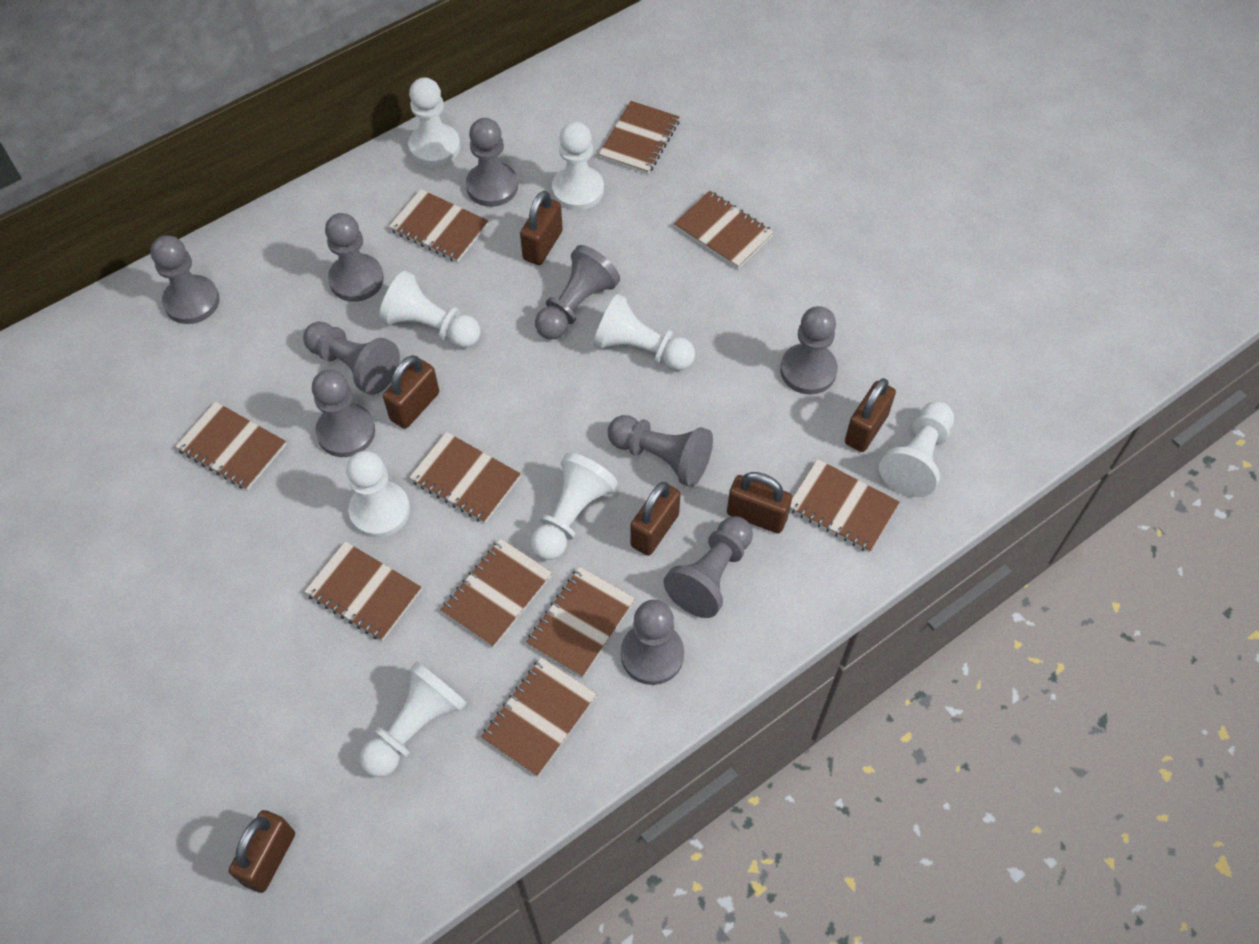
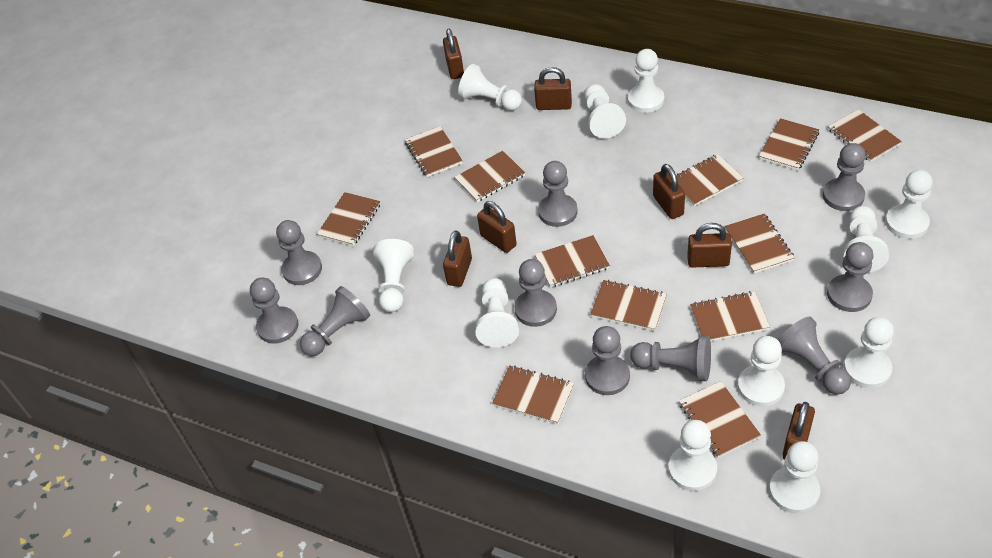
brown notebook: 10 -> 12
brown padlock: 6 -> 7
white pawn: 8 -> 11

